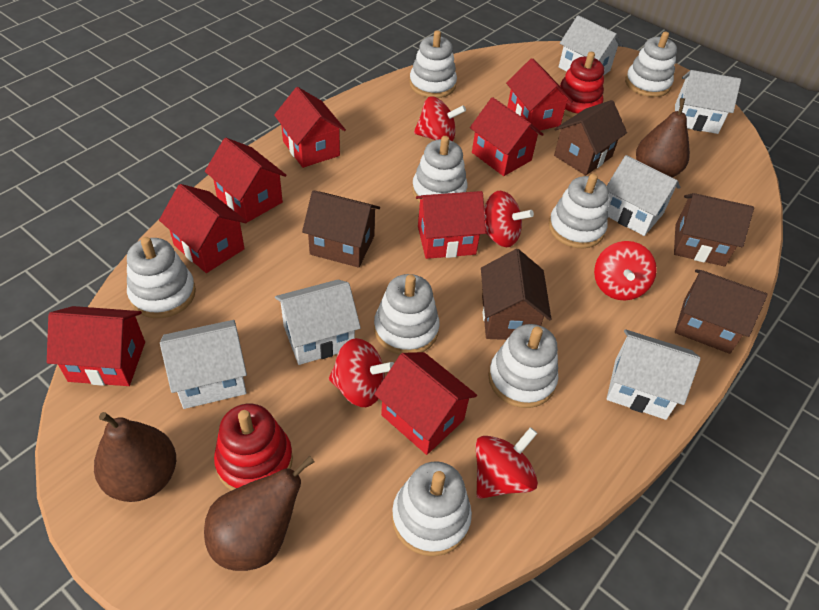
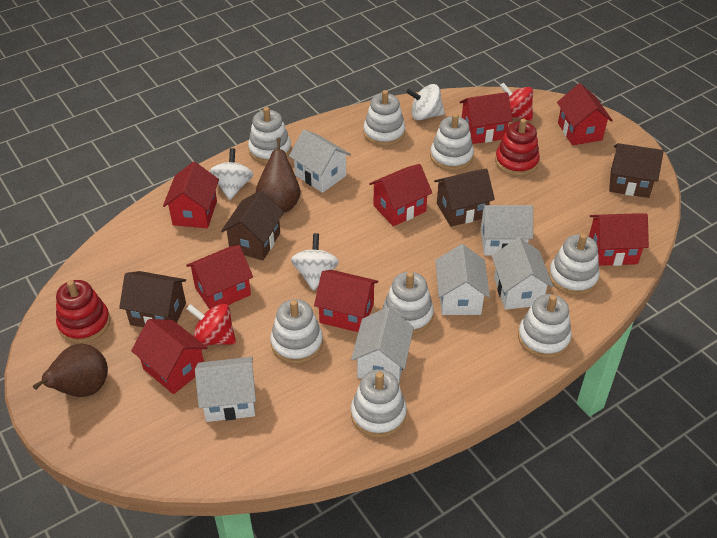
brown house: 5 -> 4
brown pear: 3 -> 2
red spinning top: 5 -> 2
white spinning top: 0 -> 3

